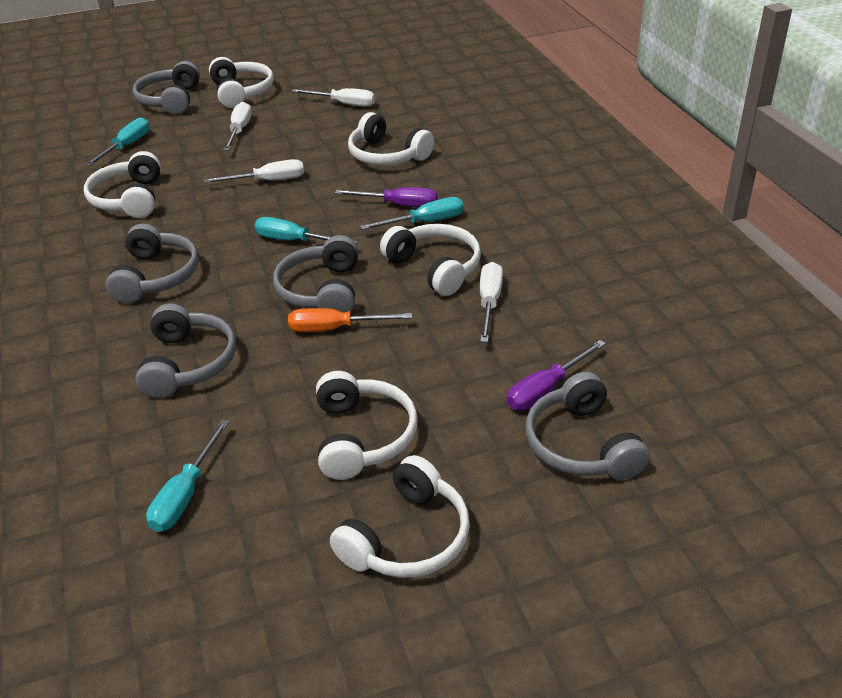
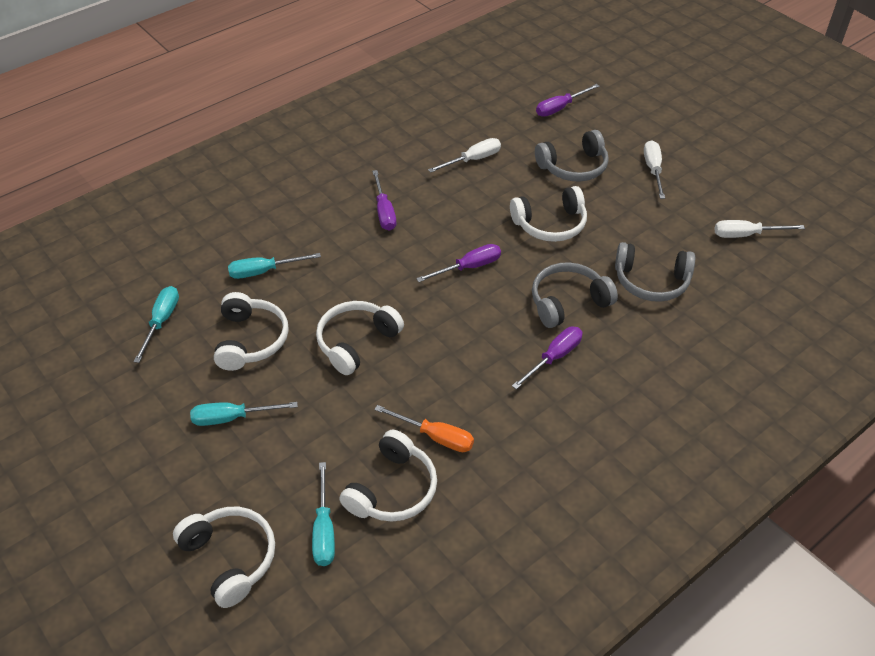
grey headphones: 5 -> 3
purple screwdriver: 2 -> 4
white headphones: 6 -> 5
white screwdriver: 4 -> 3

